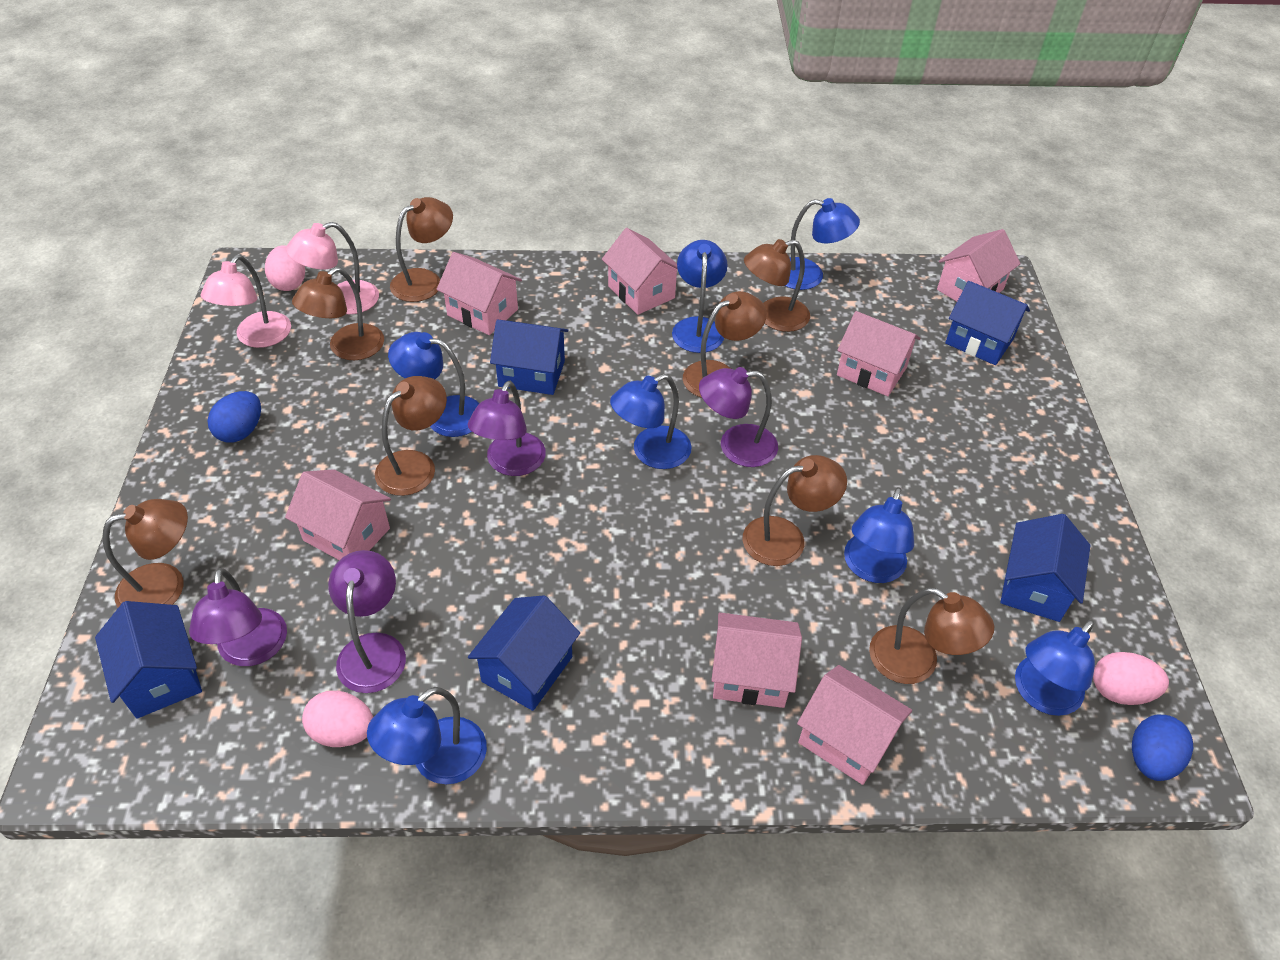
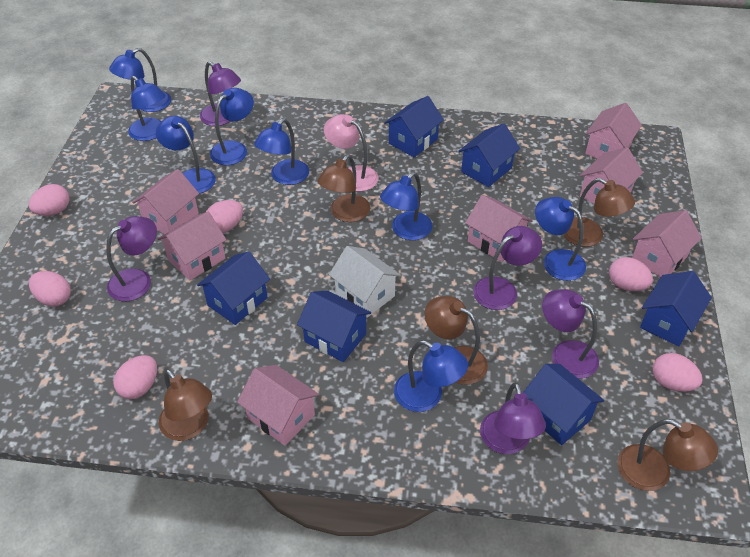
blue egg: 2 -> 0
blue house: 5 -> 6
blue lamp: 7 -> 8
brown lamp: 8 -> 5
pink egg: 3 -> 6
pink lamp: 2 -> 1
purple lamp: 4 -> 5
white house: 0 -> 1

